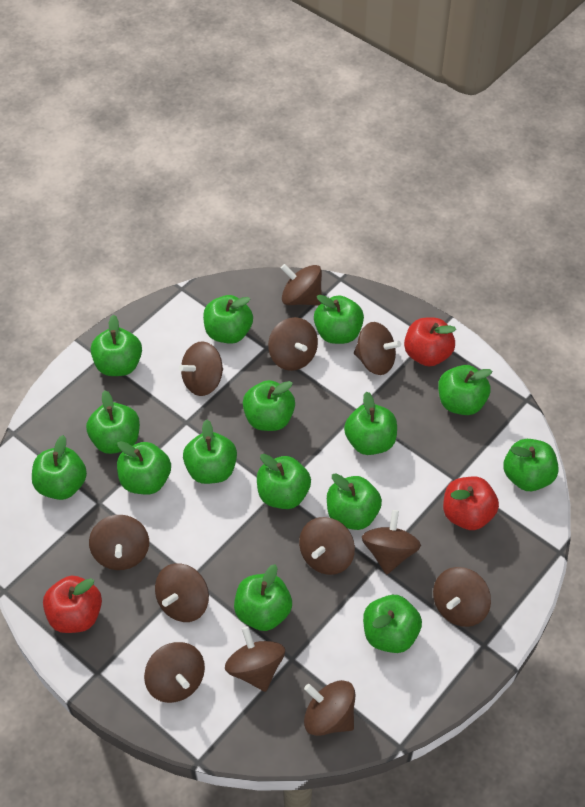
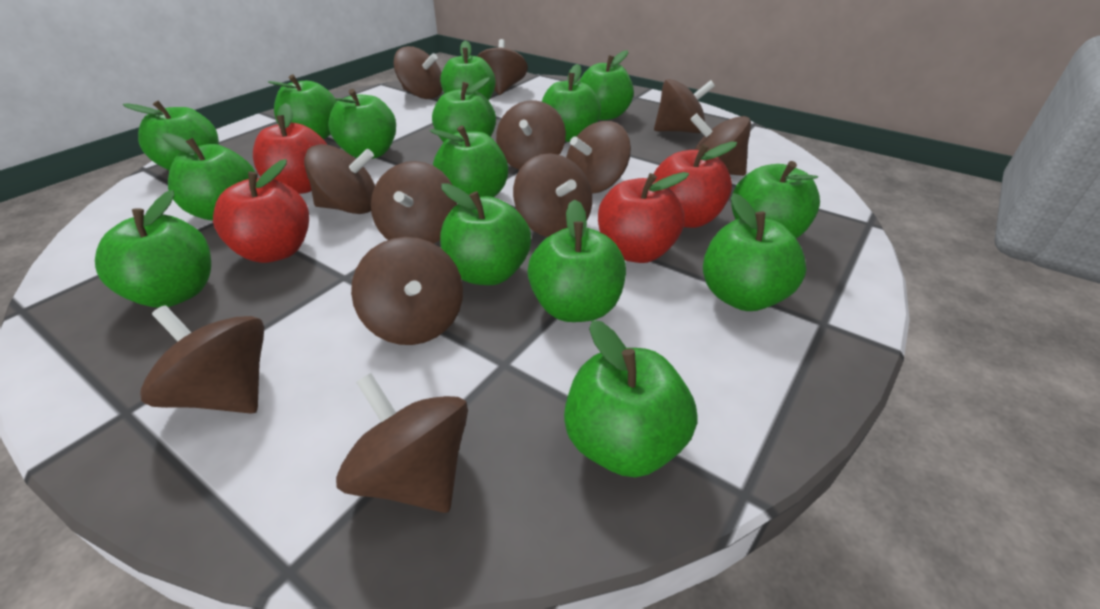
red apple: 3 -> 4

